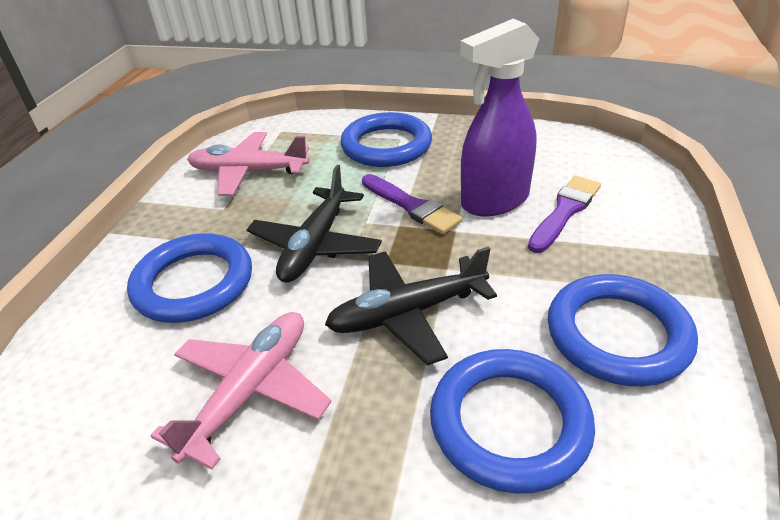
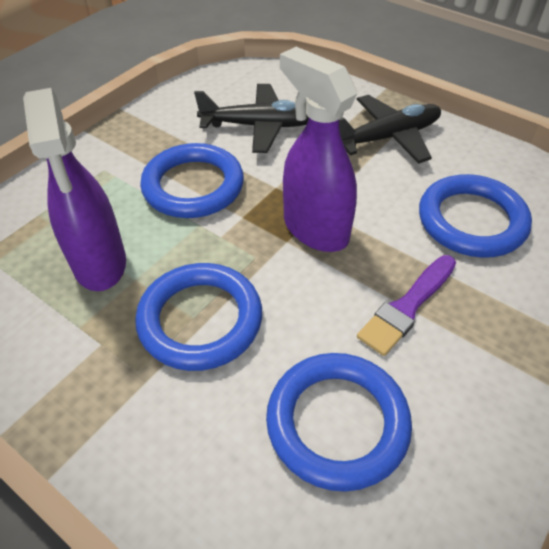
pink plane: 2 -> 0
purple brush: 2 -> 1
purple spray bottle: 1 -> 2

